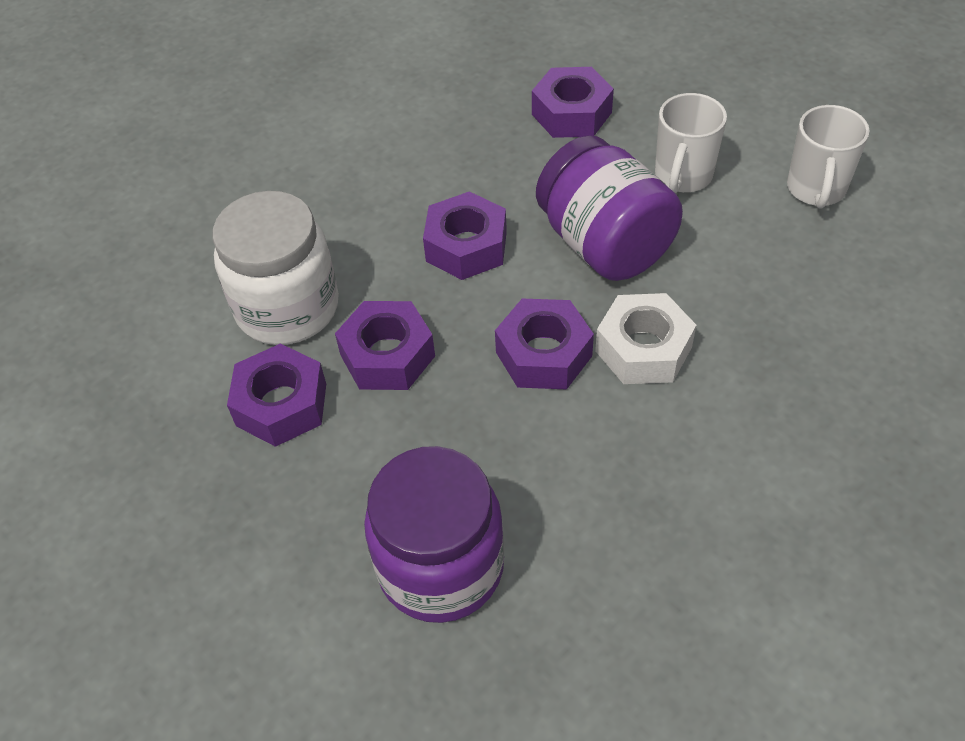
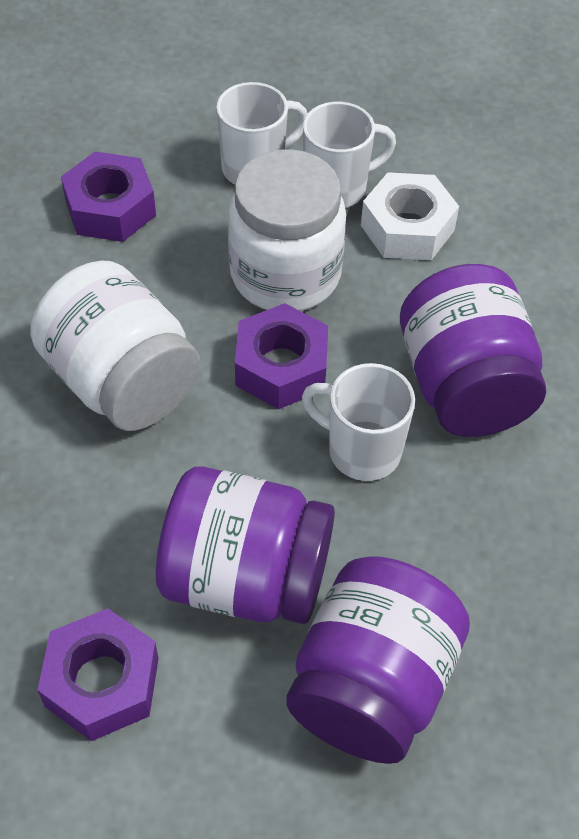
purple jar: 2 -> 3
purple nut: 5 -> 3
white jar: 1 -> 2
white mug: 2 -> 3

